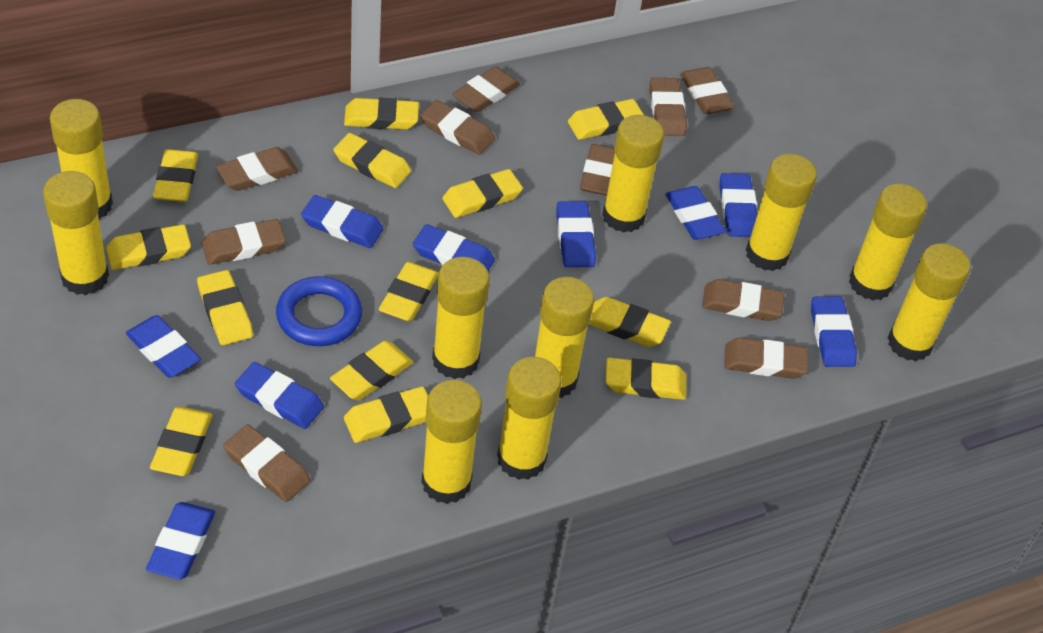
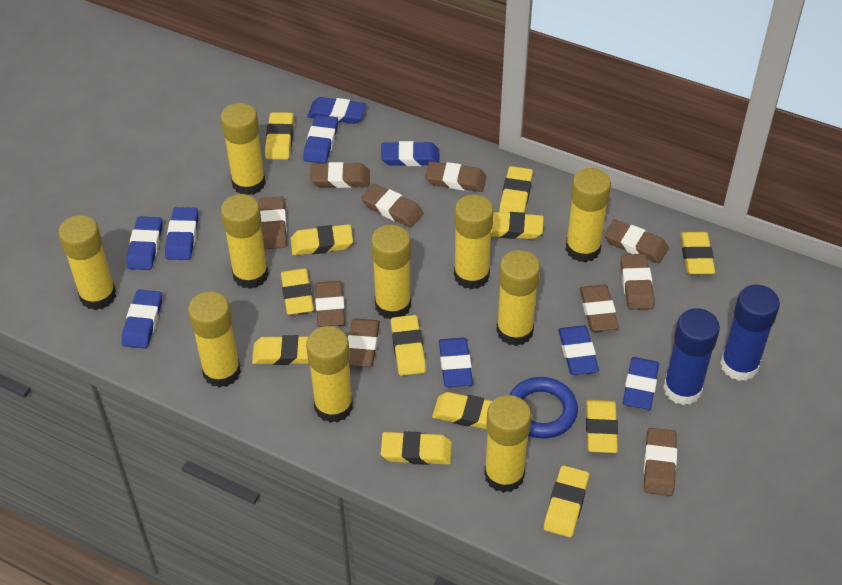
blue glue stick: 0 -> 2
yellow eraser: 13 -> 12

